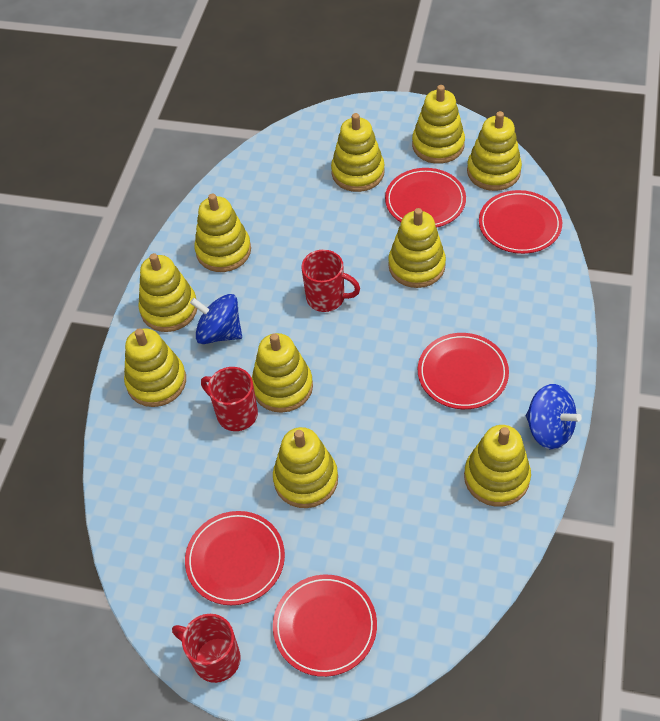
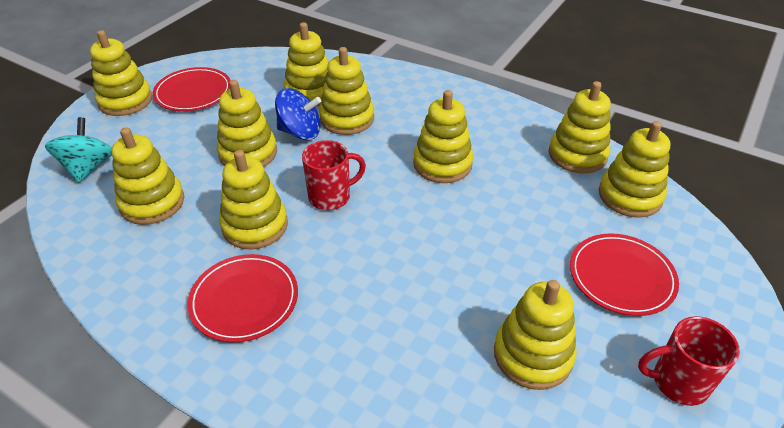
blue spinning top: 2 -> 1
red mug: 3 -> 2
red plate: 5 -> 3
turquoise spinning top: 0 -> 1

